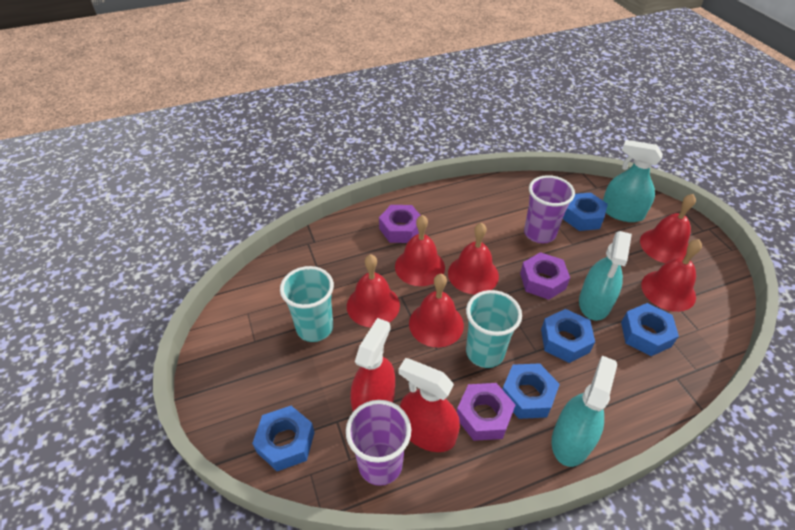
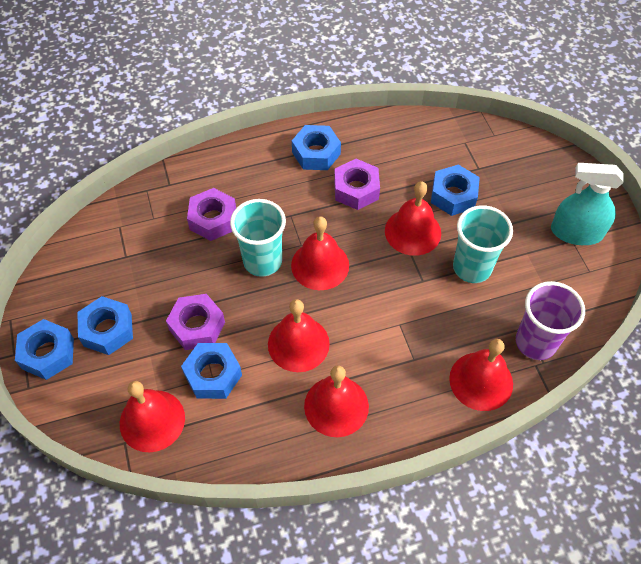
purple cup: 2 -> 1
red spray bottle: 2 -> 0
turquoise spray bottle: 3 -> 1

